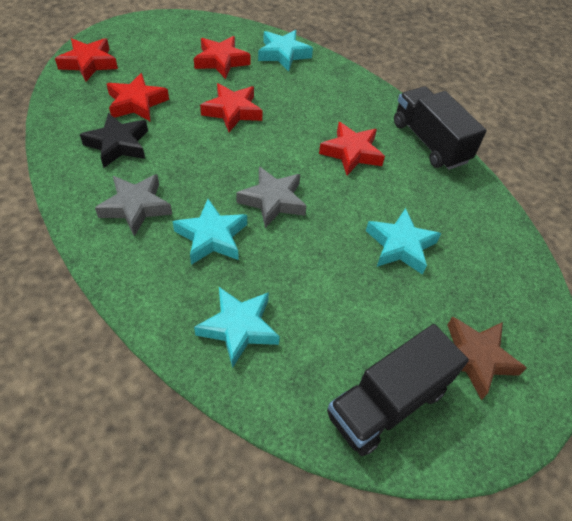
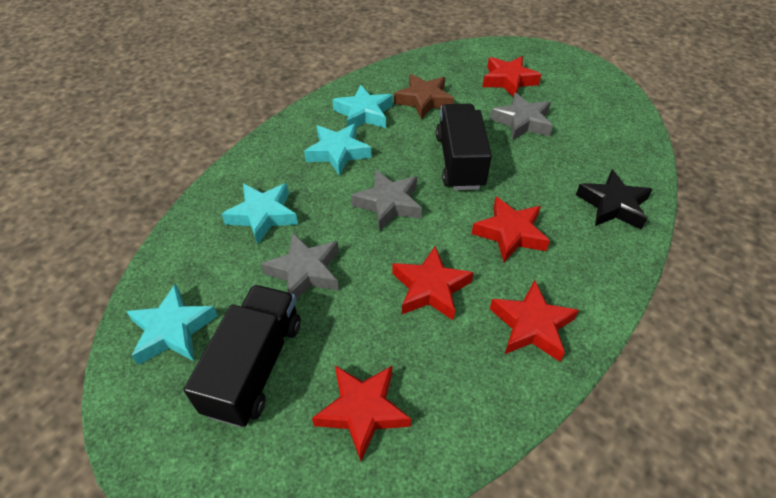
grey star: 2 -> 3

